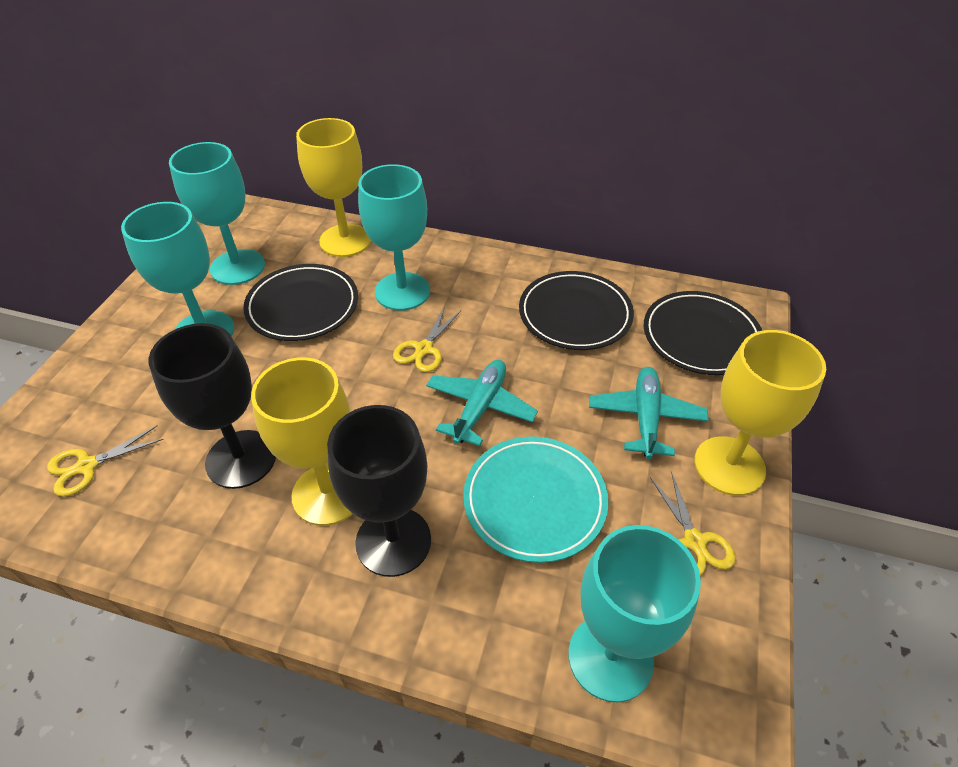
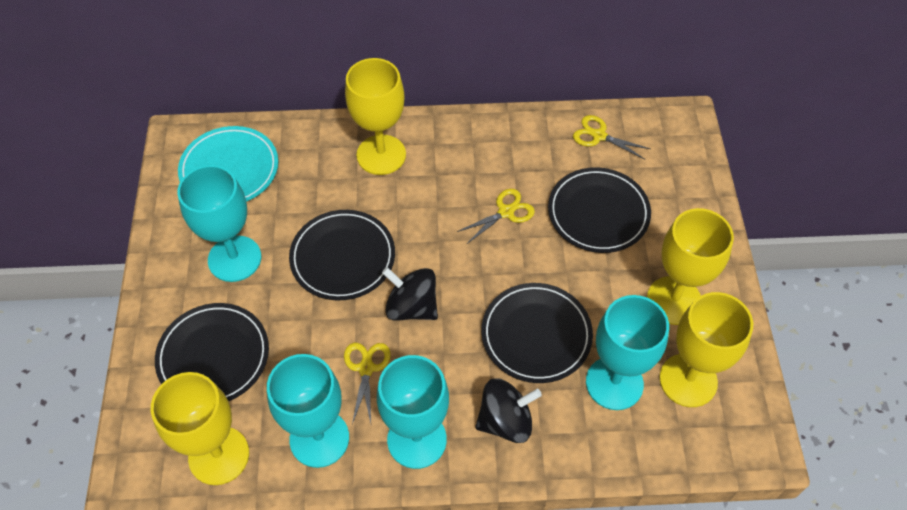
black goblet: 2 -> 0
black plate: 3 -> 4
black spinning top: 0 -> 2
turquoise plane: 2 -> 0
yellow goblet: 3 -> 4

